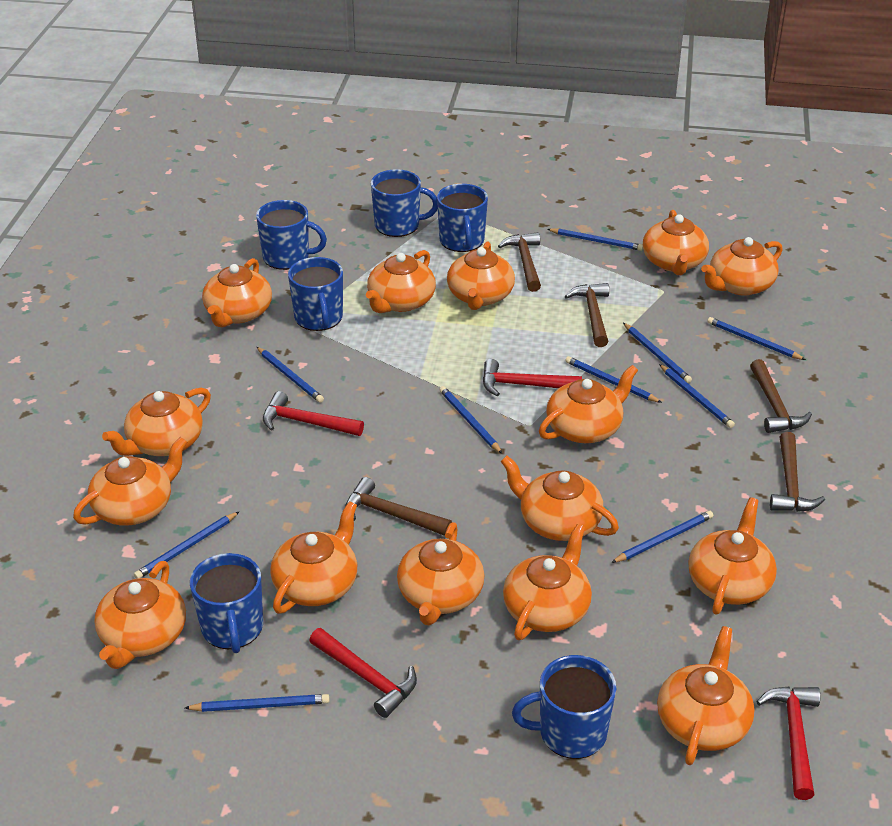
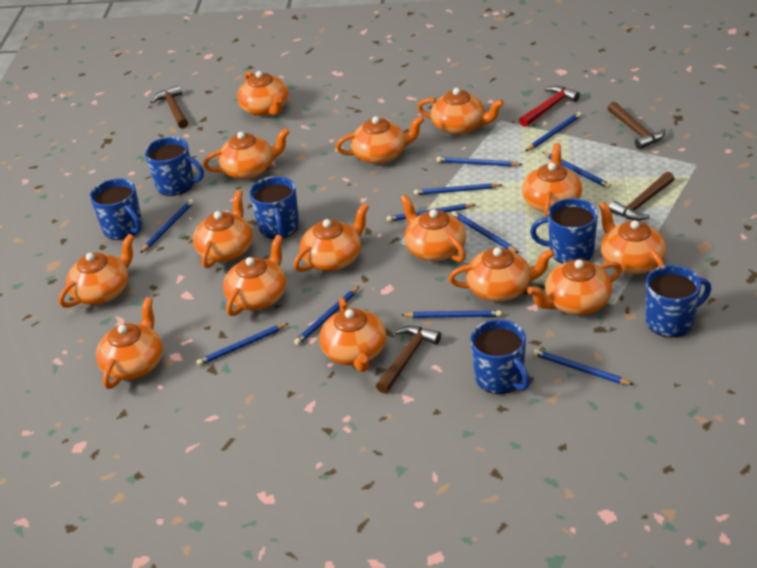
blue pencil: 10 -> 11
brown hammer: 5 -> 4
red hammer: 4 -> 1

